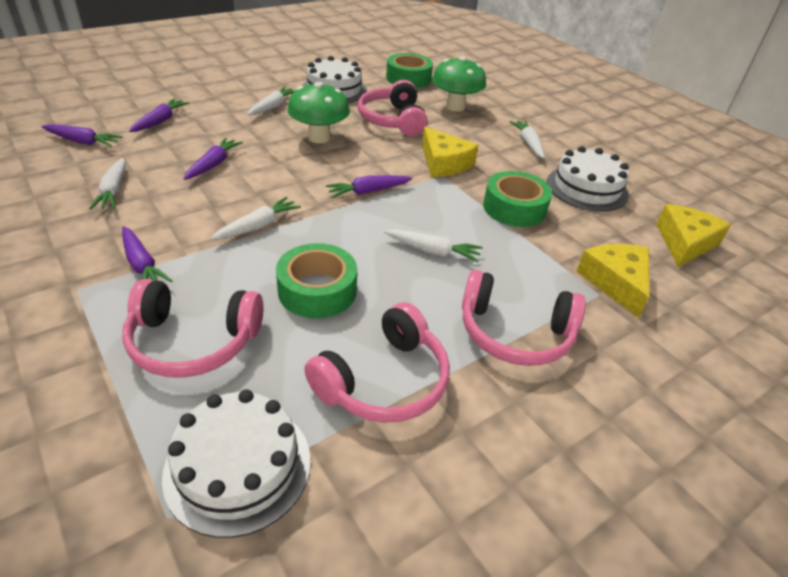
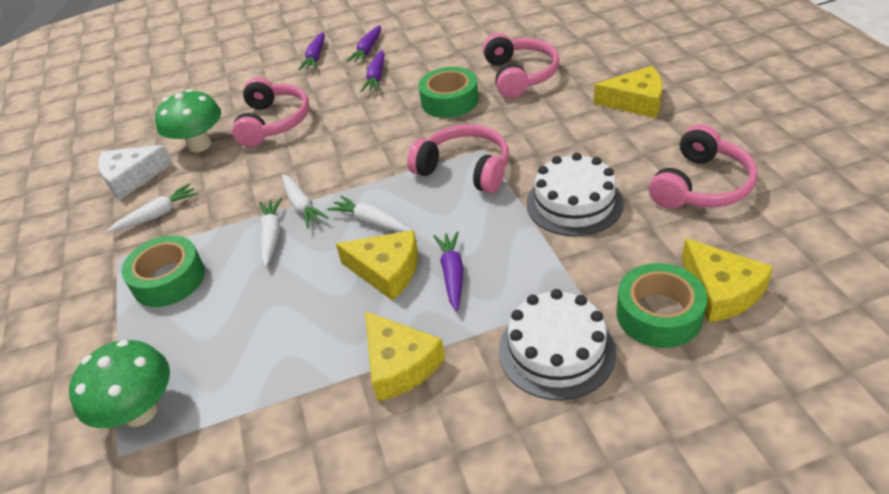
purple carrot: 5 -> 4
white cake: 3 -> 2
white carrot: 5 -> 4
white cheese: 0 -> 1
yellow cheese: 3 -> 4

